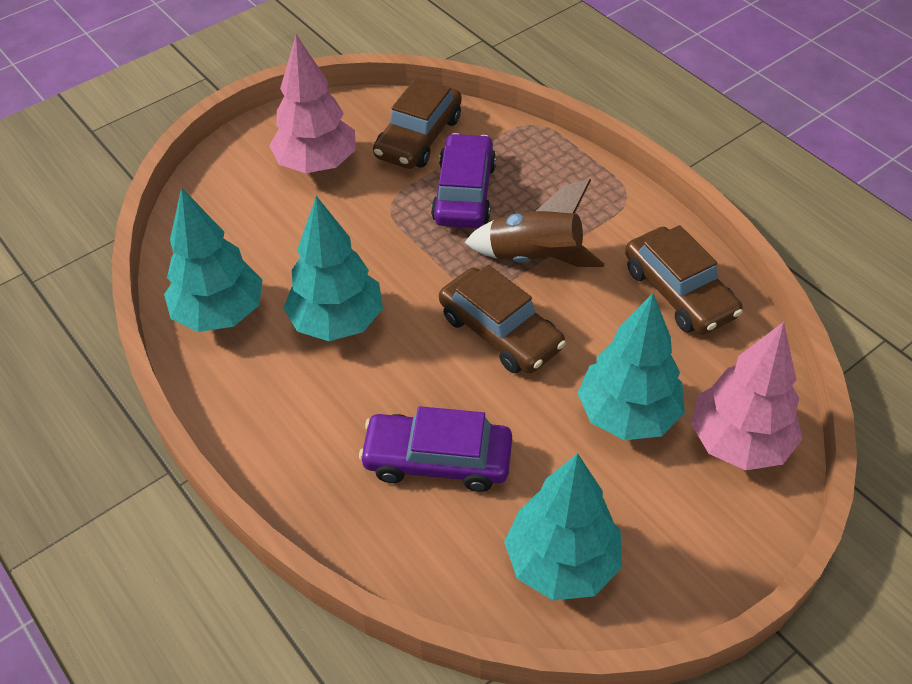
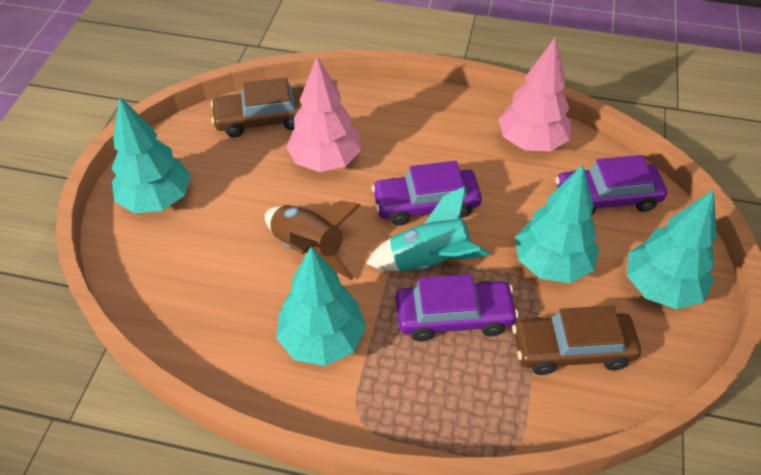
brown car: 3 -> 2
purple car: 2 -> 3
turquoise rocket: 0 -> 1

